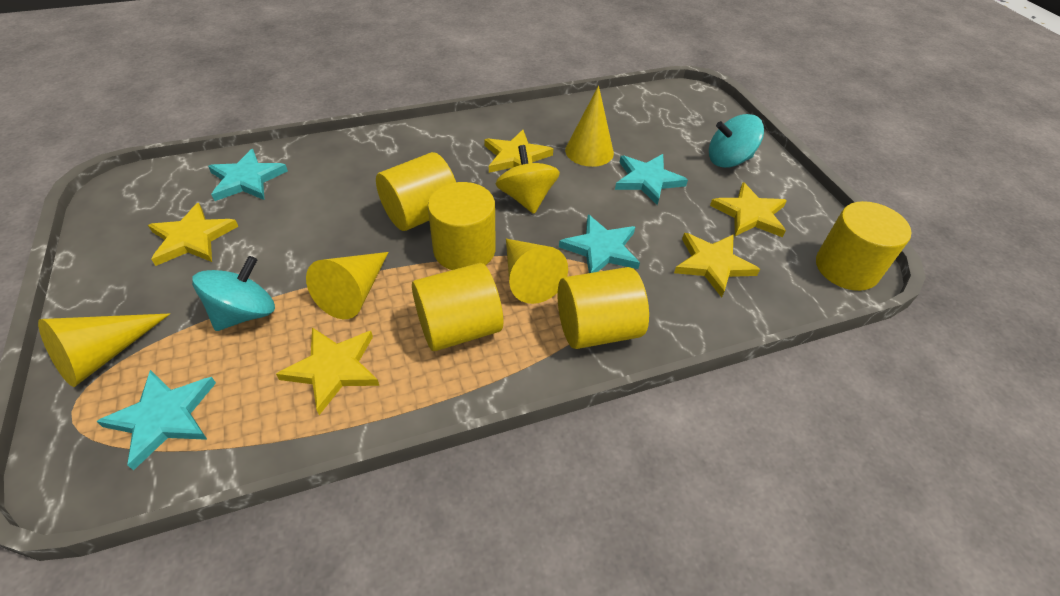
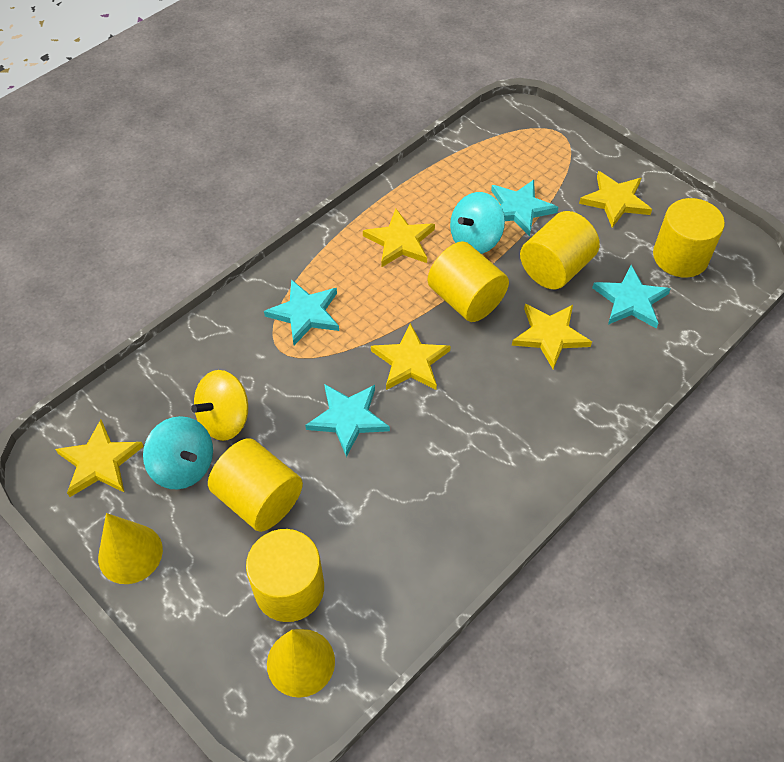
yellow cone: 4 -> 2

